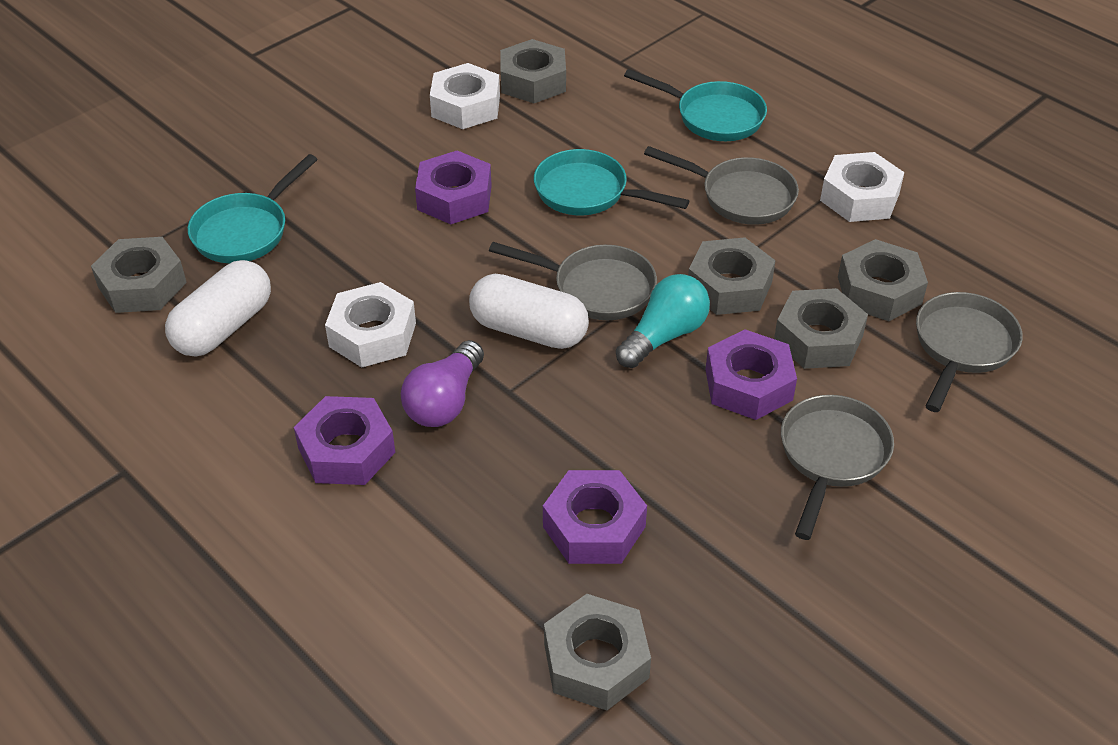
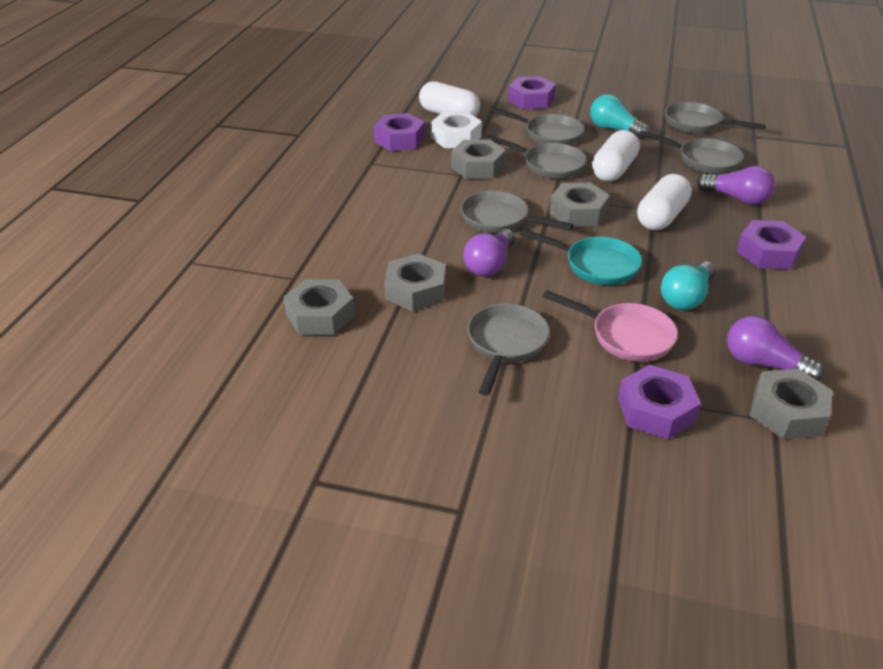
grey nut: 6 -> 5
grey pan: 4 -> 6
pink pan: 0 -> 1
purple light bulb: 1 -> 3
turquoise light bulb: 1 -> 2
turquoise pan: 3 -> 1
white capsule: 2 -> 3
white nut: 3 -> 1

